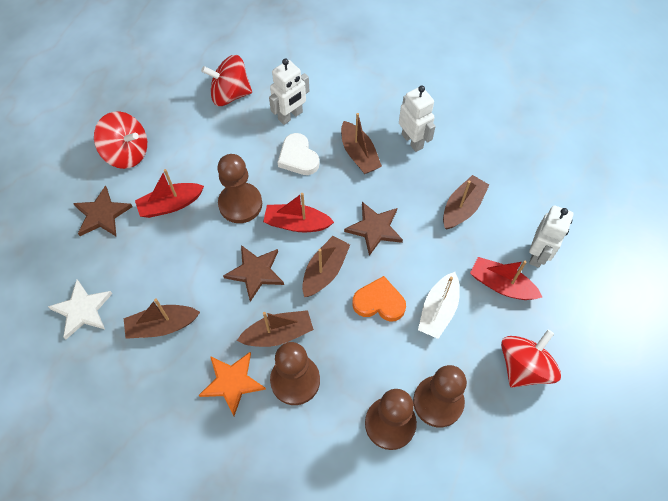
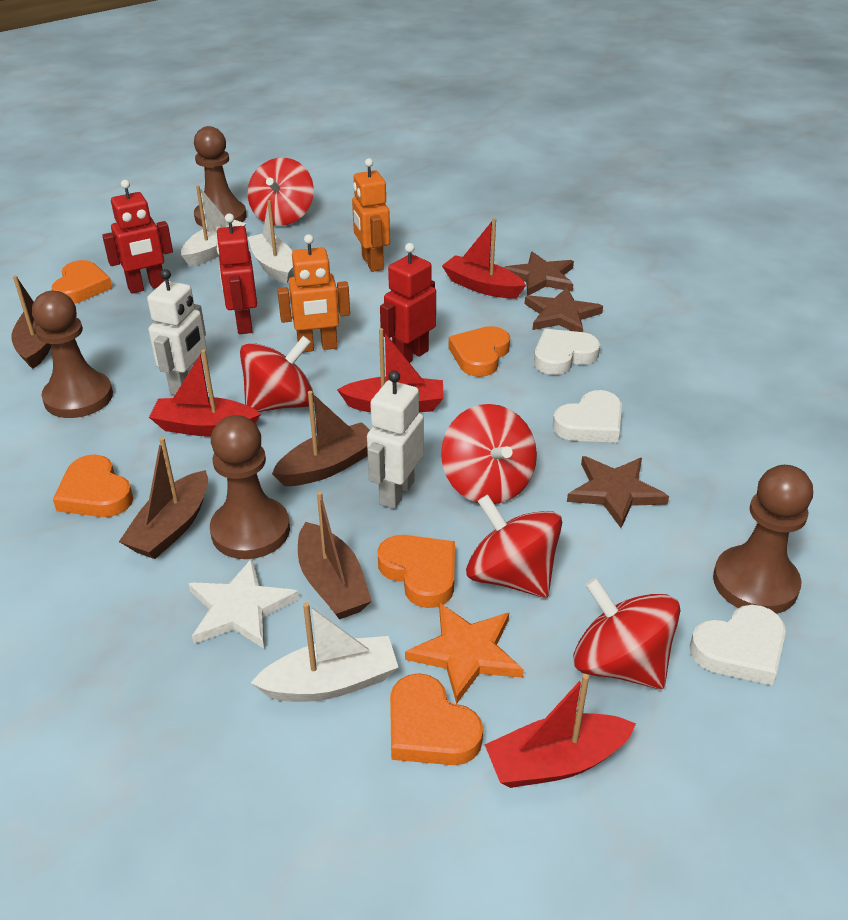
brown boat: 5 -> 4
orange heart: 1 -> 5
orange robot: 0 -> 2
red boat: 3 -> 4
red robot: 0 -> 3
red spinning top: 3 -> 5
white boat: 1 -> 3
white heart: 1 -> 3
white robot: 3 -> 2

